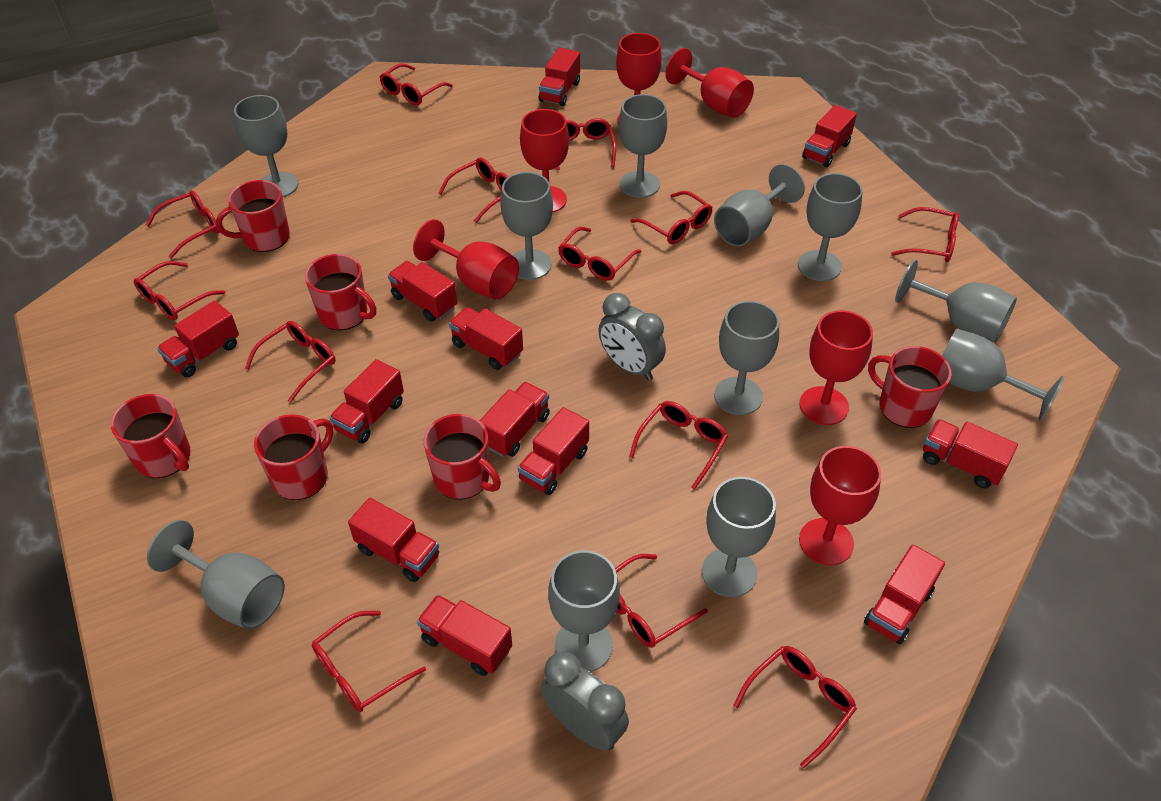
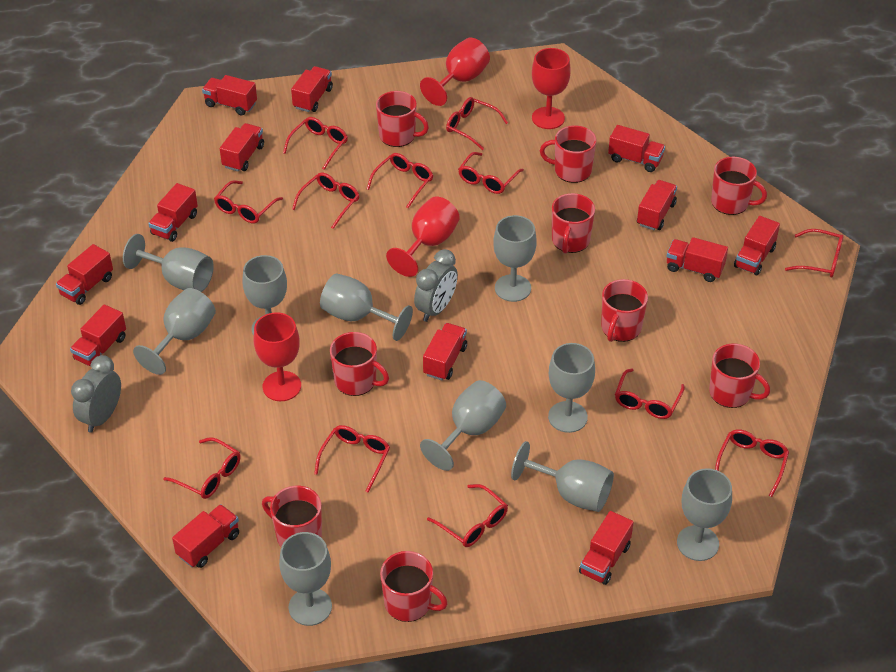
grey goblet: 11 -> 10
red glasses: 13 -> 12
red goblet: 6 -> 4
red mug: 6 -> 9
red truck: 12 -> 13

